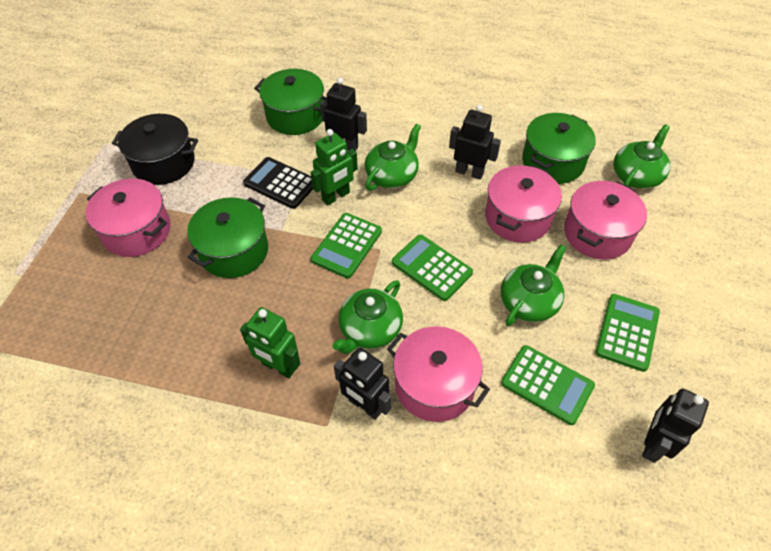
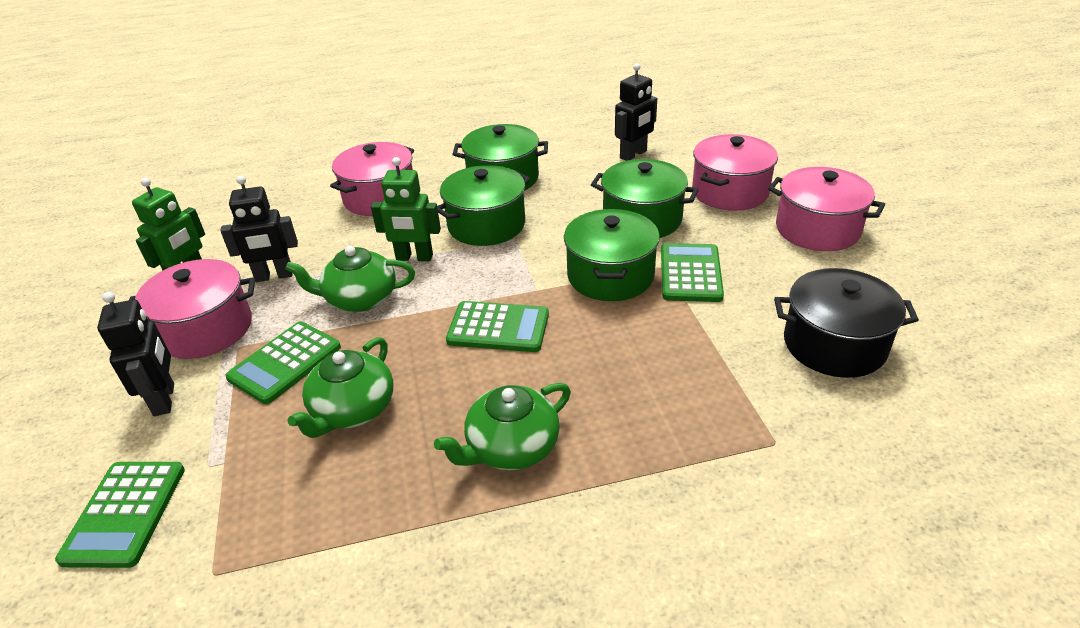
black calculator: 1 -> 0
black robot: 4 -> 3
green pot: 3 -> 4
green teapot: 4 -> 3

